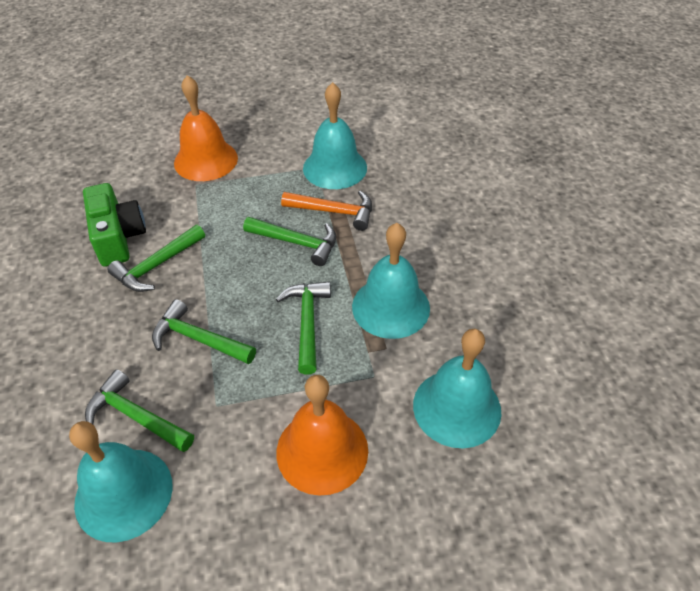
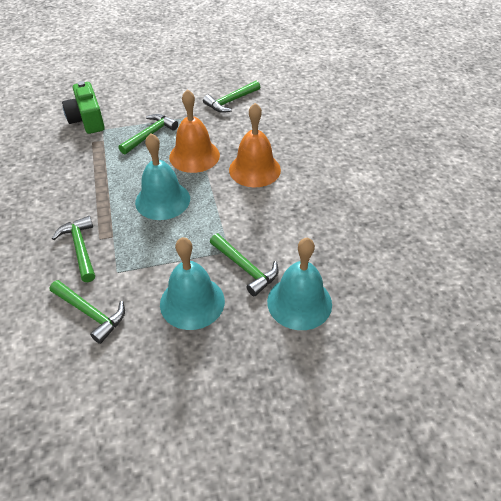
orange hammer: 1 -> 0
turquoise bell: 4 -> 3

